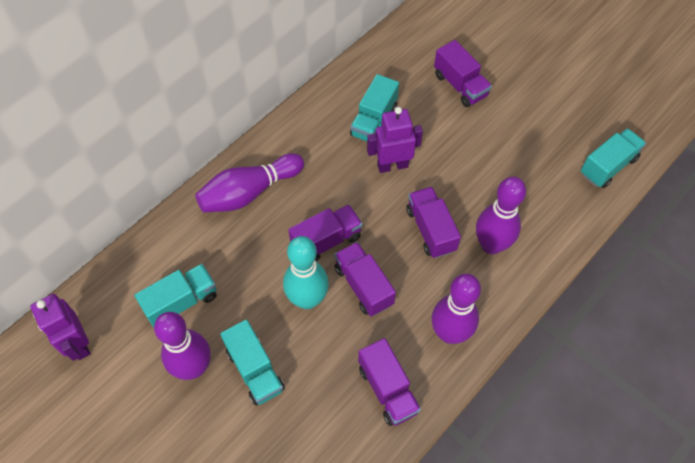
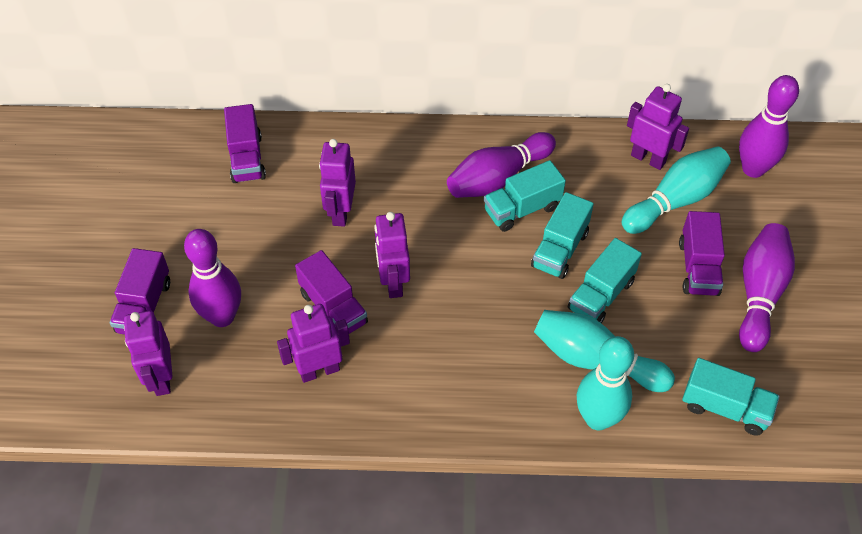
purple robot: 2 -> 5
purple truck: 5 -> 4
turquoise bowling pin: 1 -> 3

